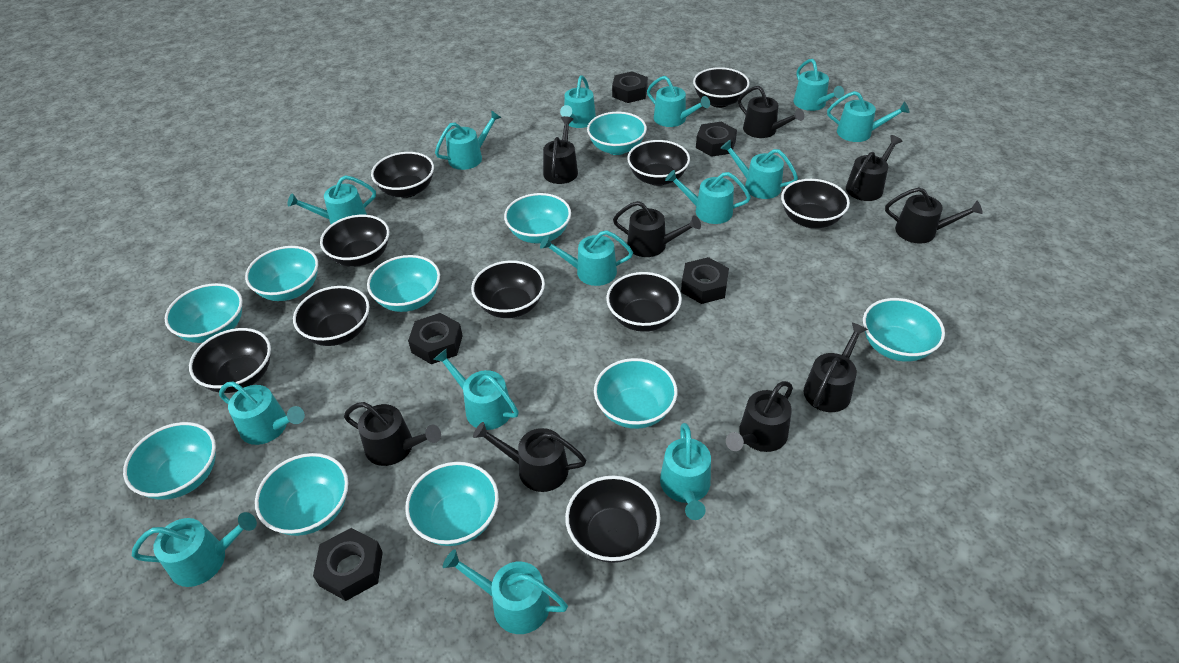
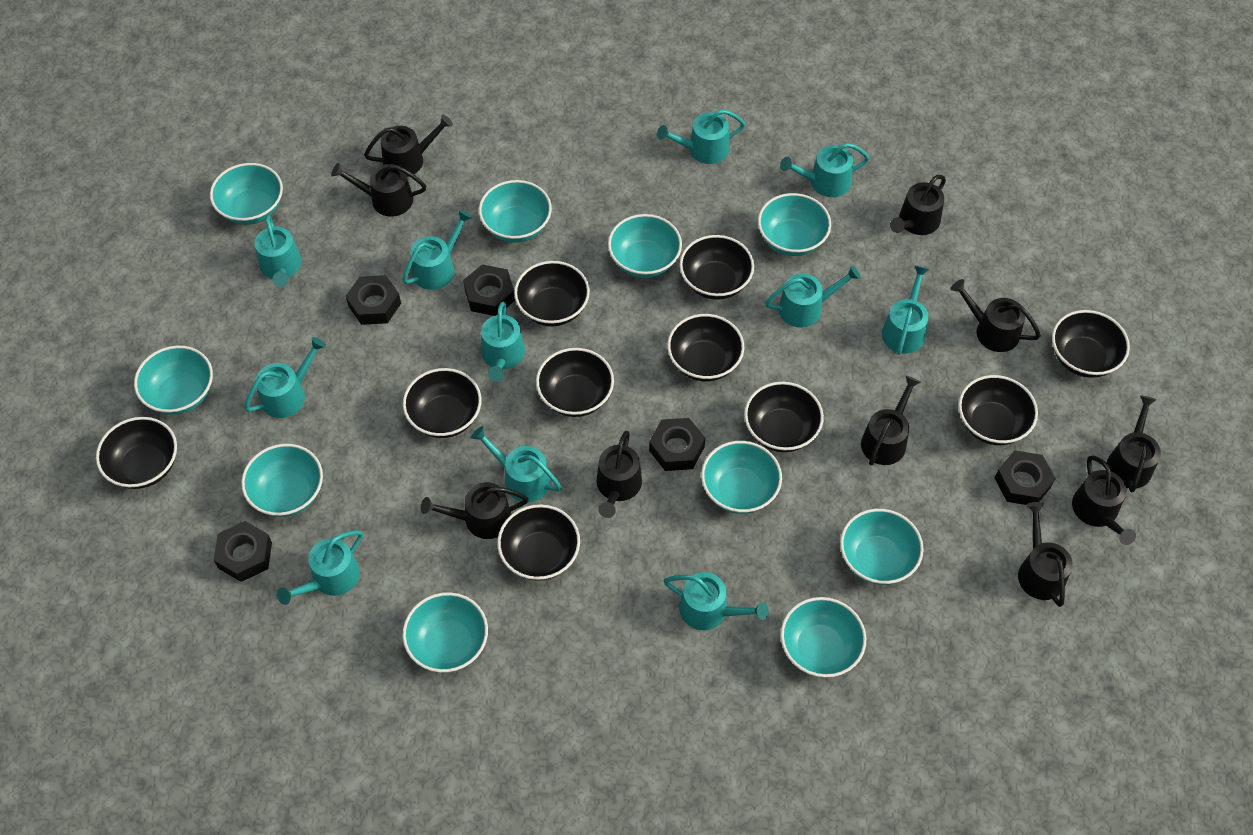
black watering can: 9 -> 10
turquoise watering can: 14 -> 11

